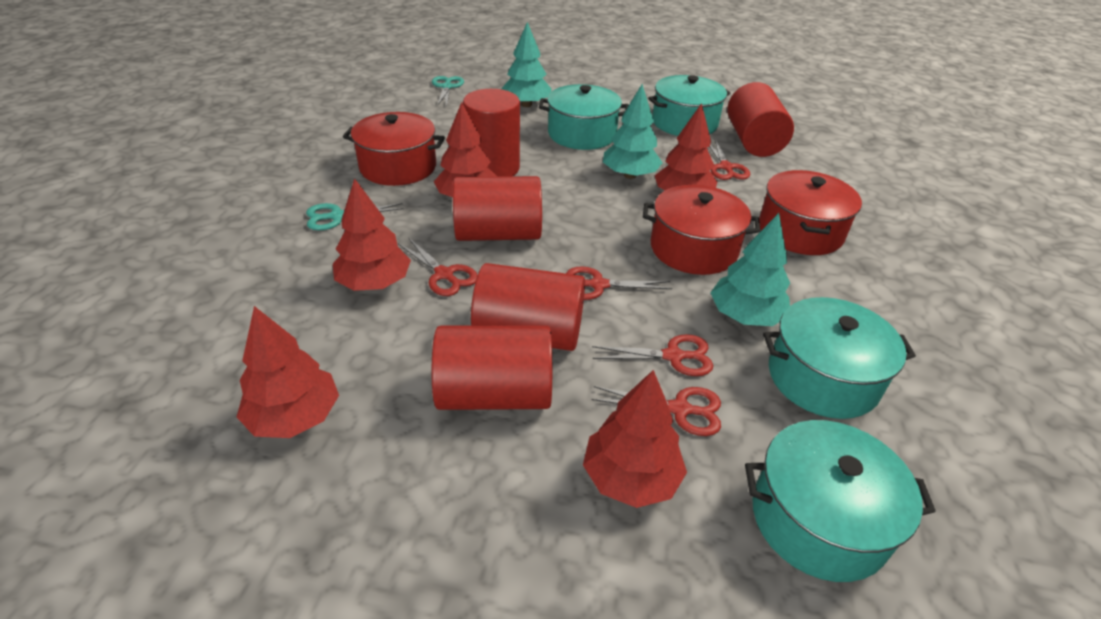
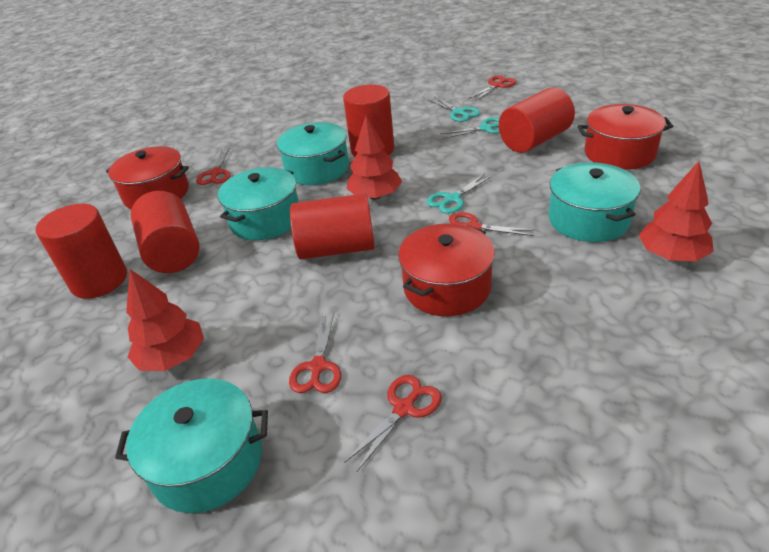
red tree: 5 -> 3
turquoise scissors: 2 -> 3
turquoise tree: 3 -> 0

